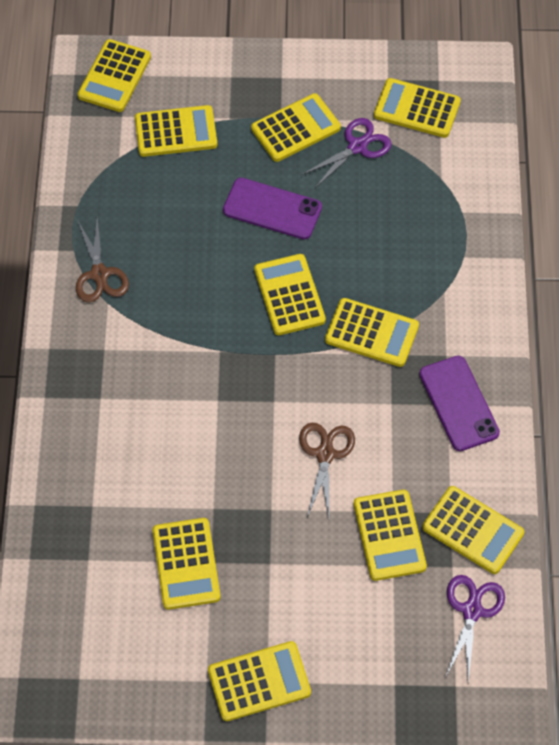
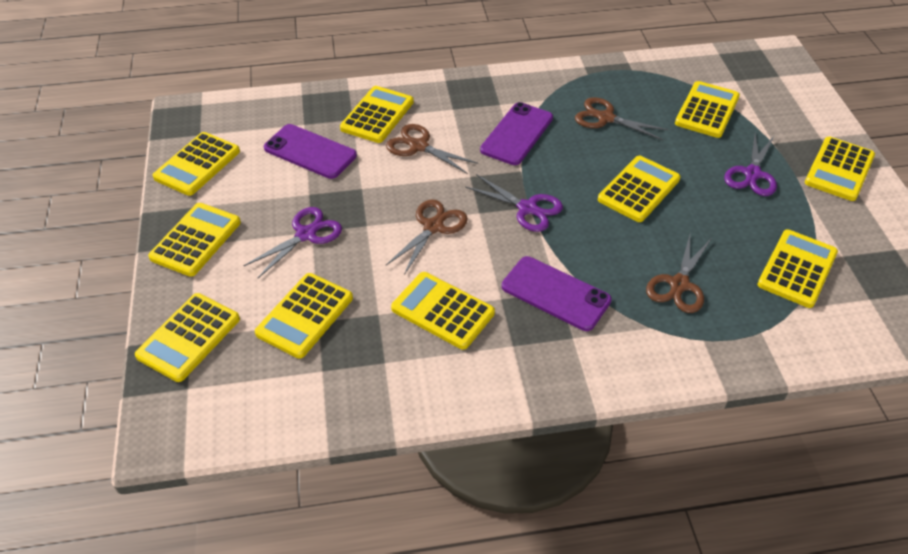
brown scissors: 2 -> 4
purple phone: 2 -> 3
purple scissors: 2 -> 3

